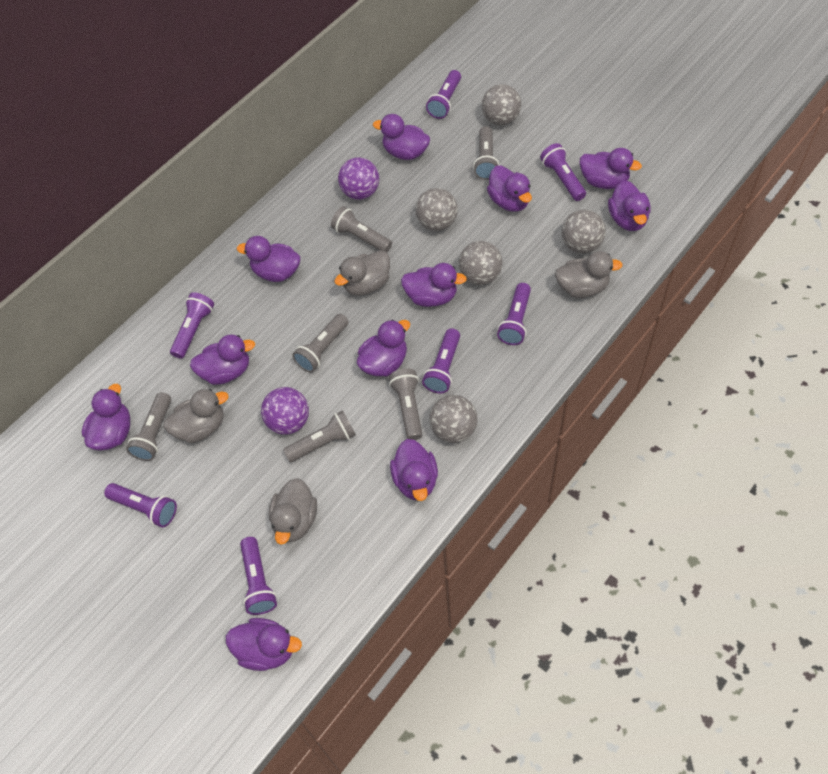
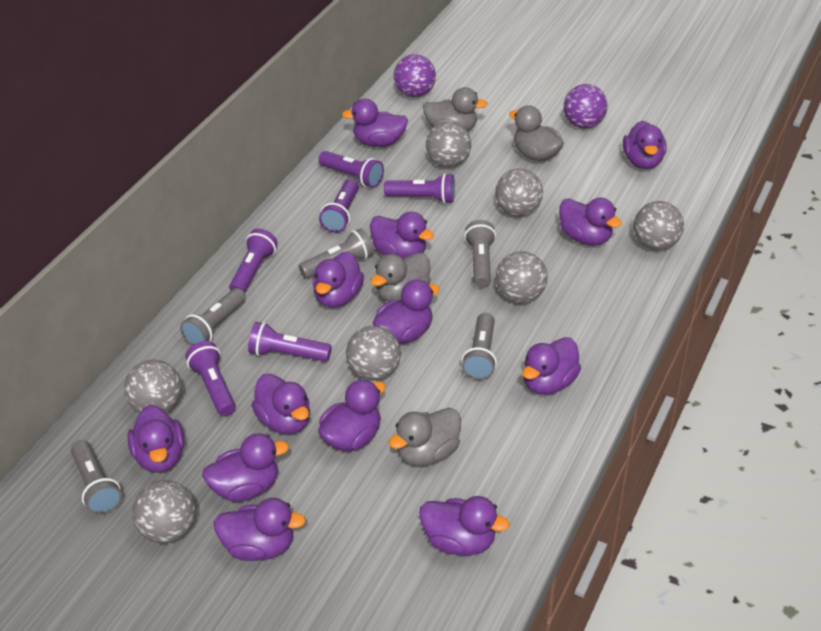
grey ball: 5 -> 7
grey flashlight: 6 -> 5
purple duck: 11 -> 13
purple flashlight: 7 -> 6

